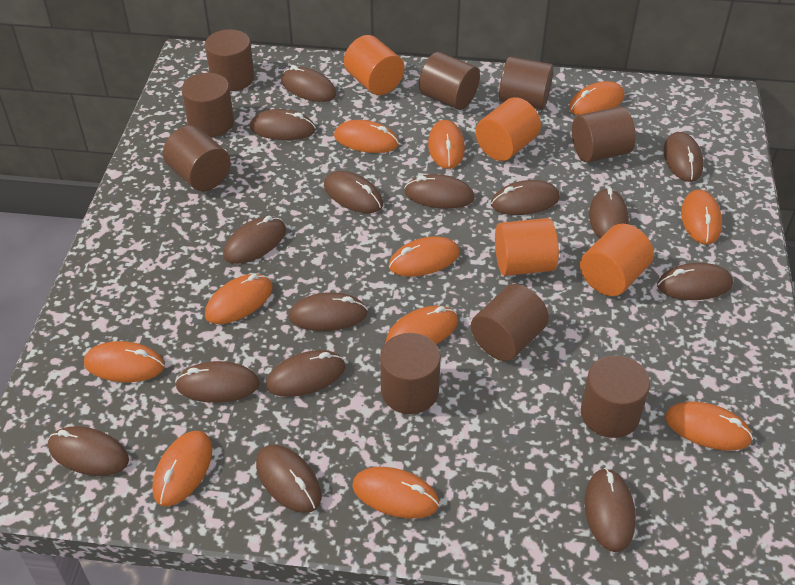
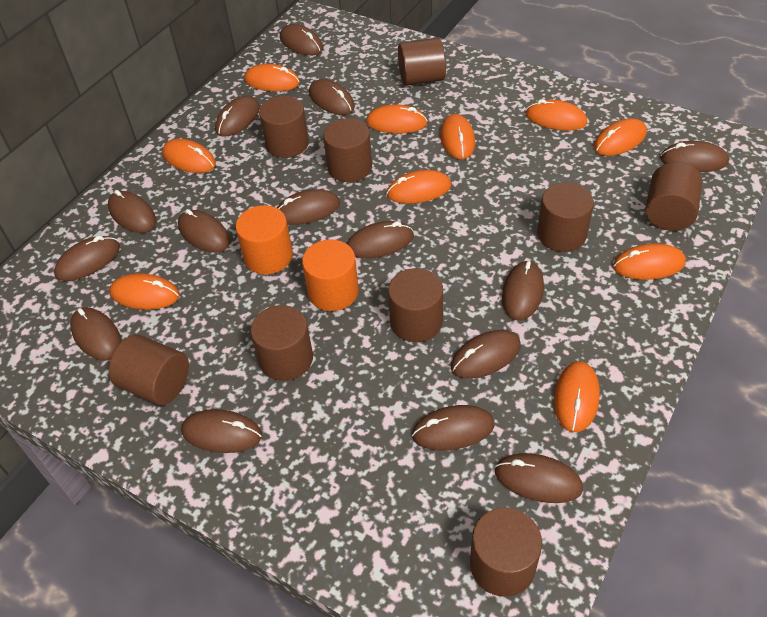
orange cylinder: 4 -> 2
orange mouse: 11 -> 10

